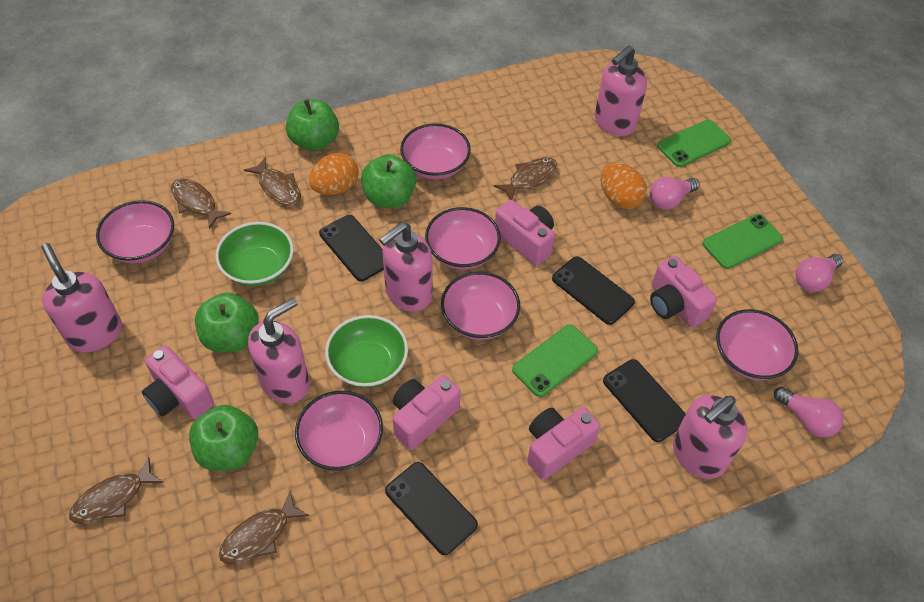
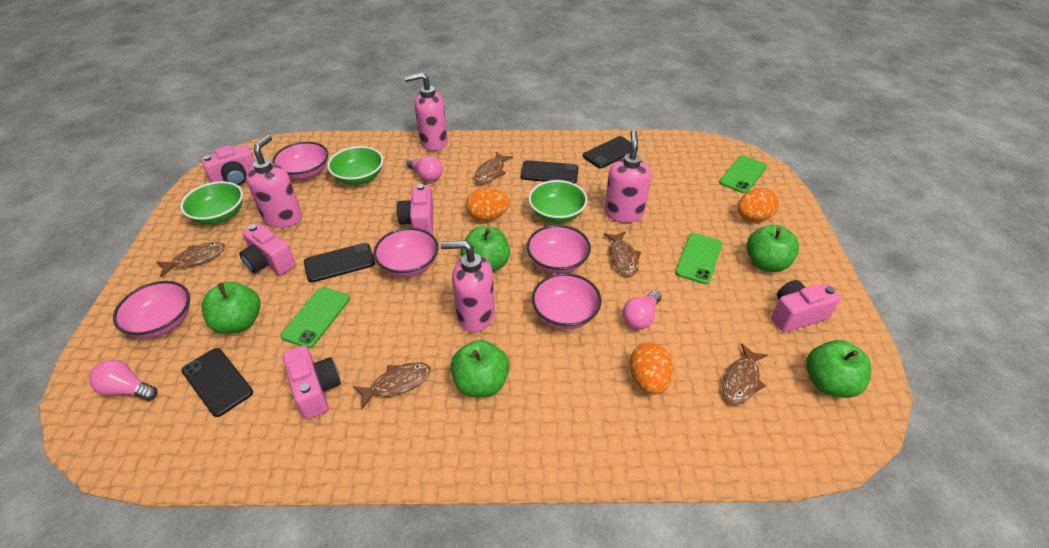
green apple: 4 -> 5
green bowl: 2 -> 3
orange egg: 2 -> 3
pink bowl: 6 -> 5
pink soap dispenser: 5 -> 4

